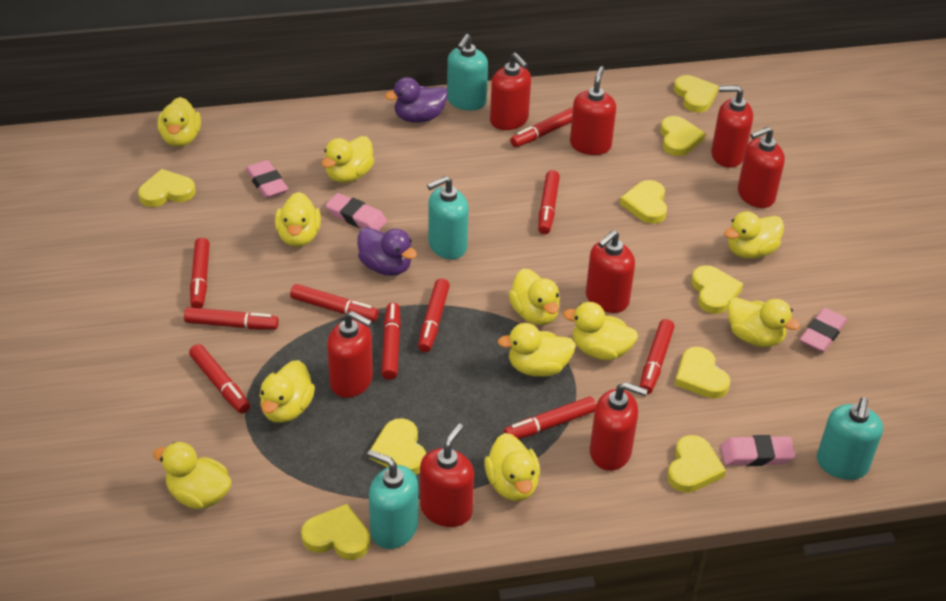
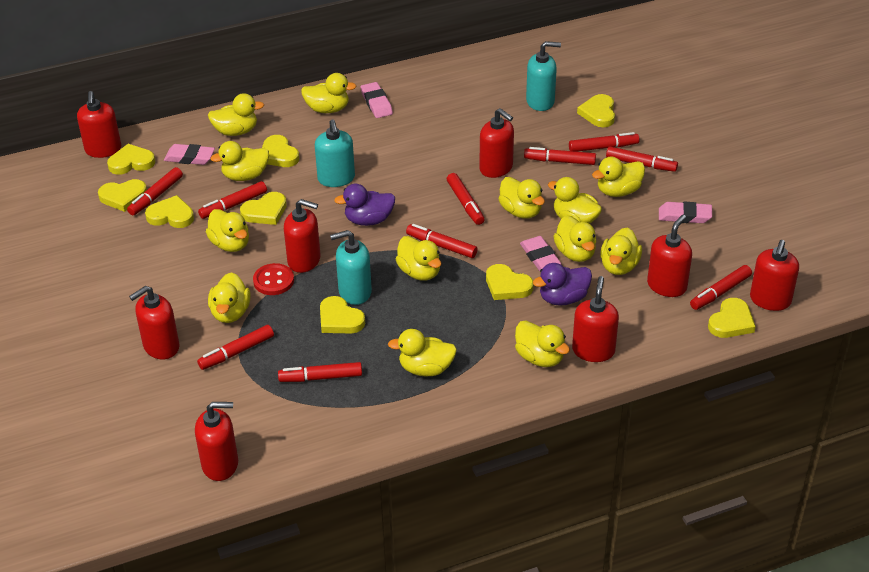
red button: 0 -> 1
turquoise soap dispenser: 4 -> 3
yellow duck: 11 -> 13

